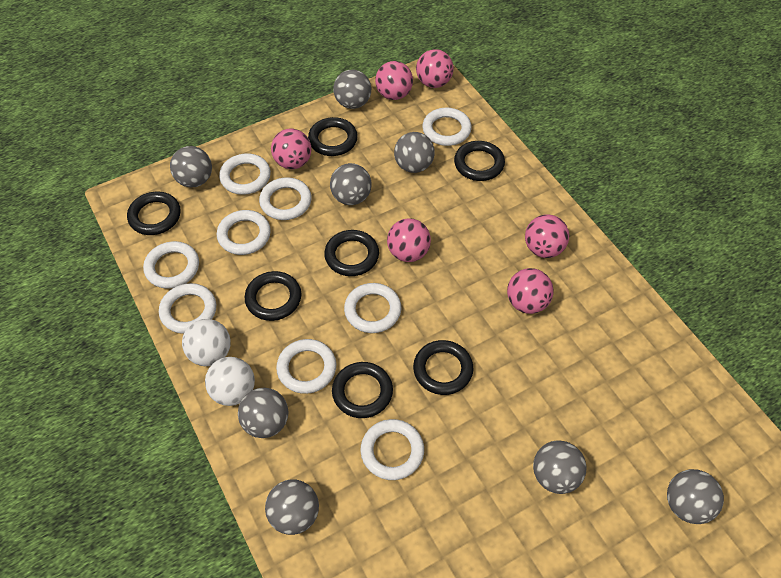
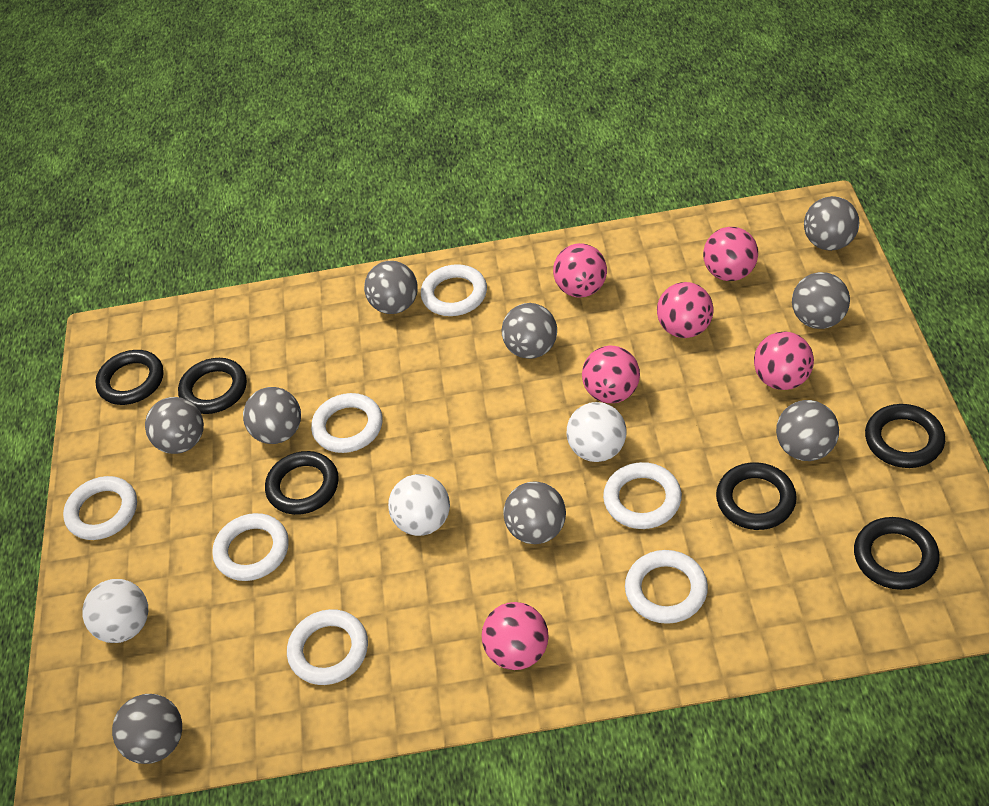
black ring: 7 -> 6
grey ball: 8 -> 9
white ball: 2 -> 3
white ring: 9 -> 7

